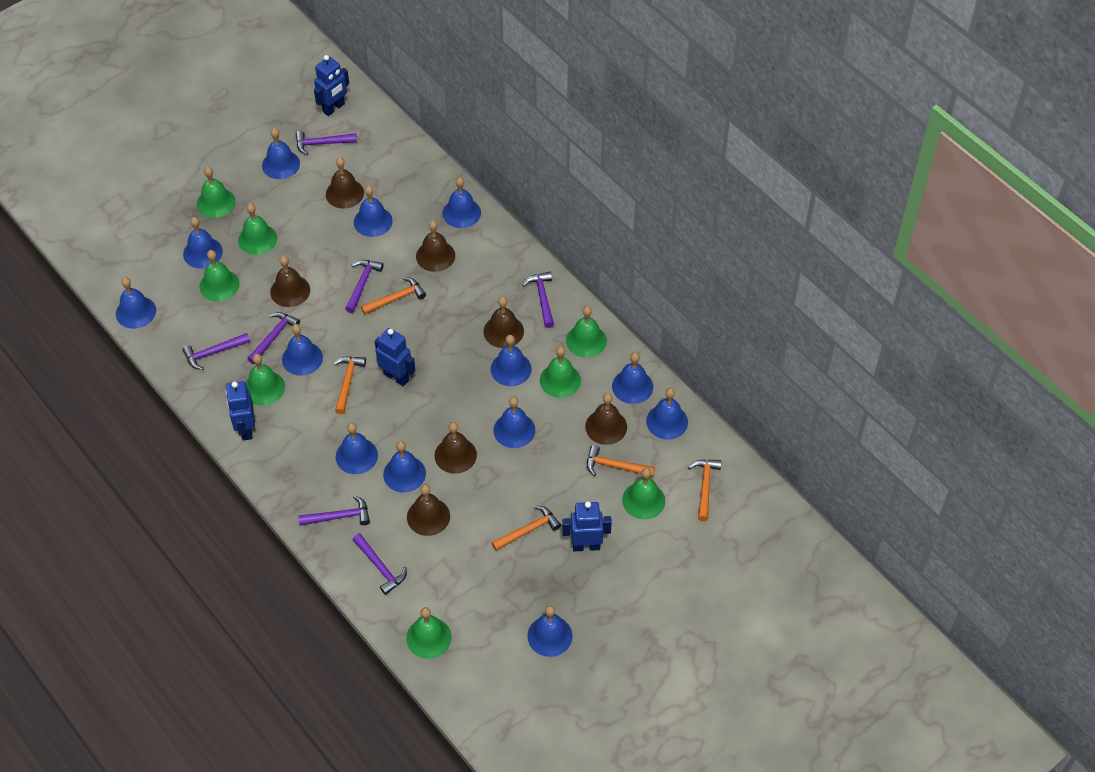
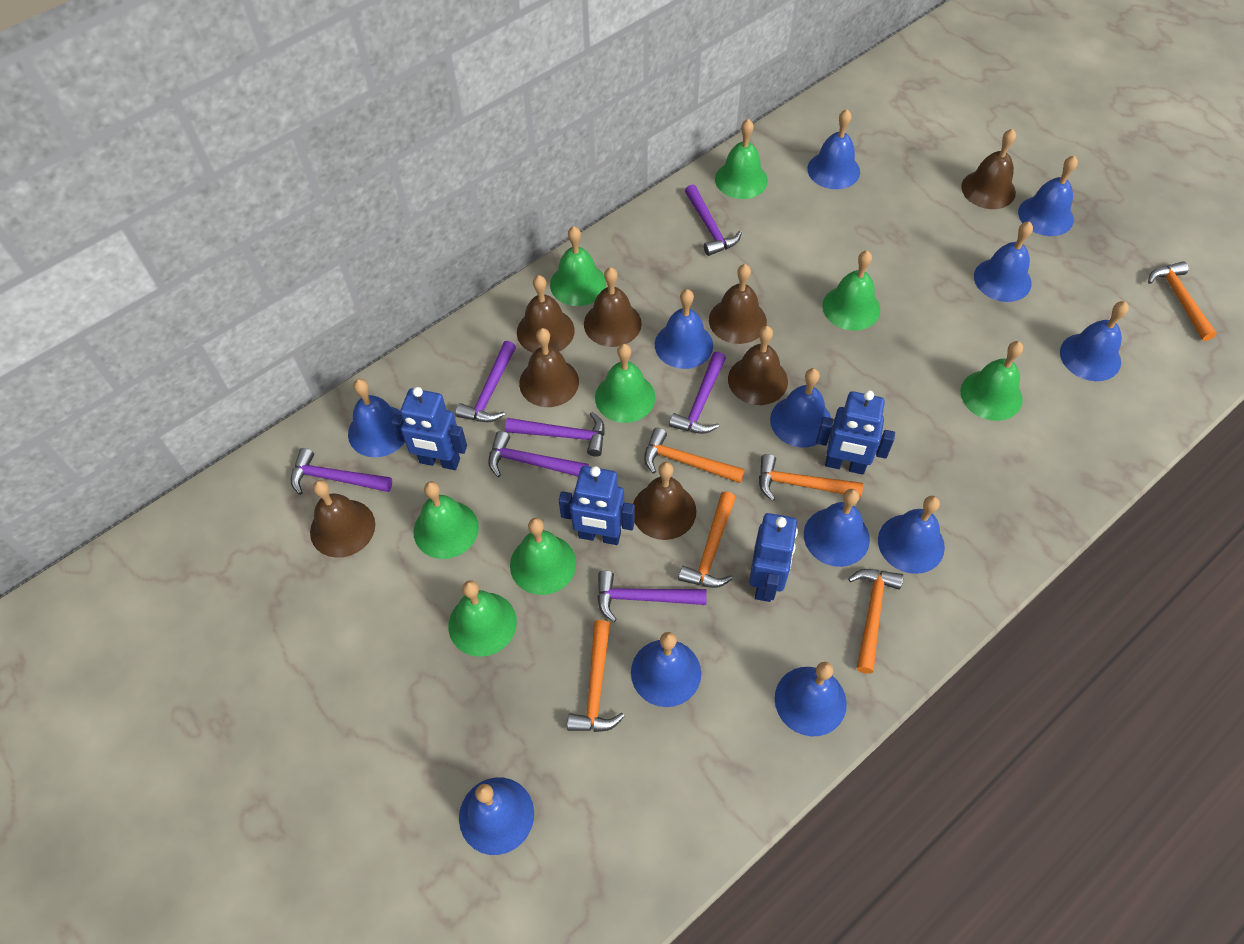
blue bell: 13 -> 12
brown bell: 7 -> 8
orange hammer: 5 -> 6

